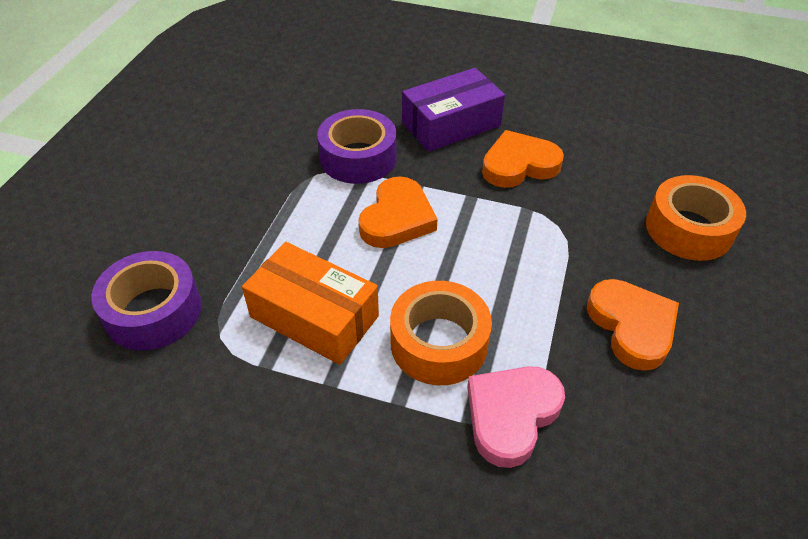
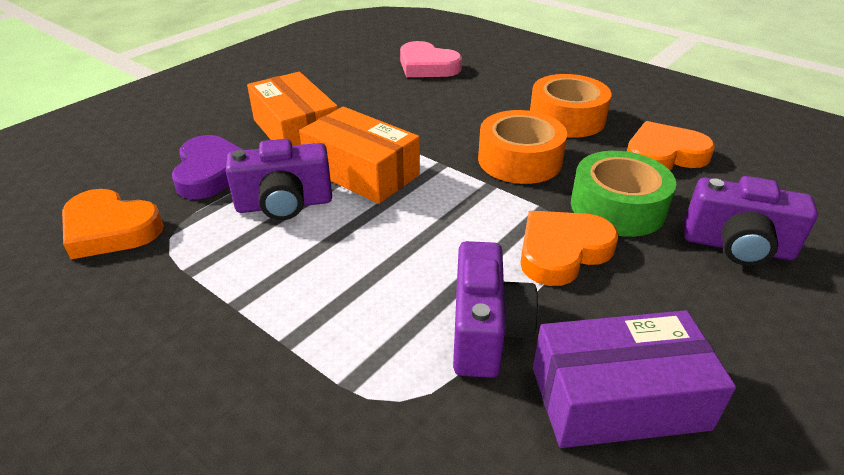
green tape: 0 -> 1
orange box: 1 -> 2
purple camera: 0 -> 3
purple heart: 0 -> 1
purple tape: 2 -> 0

